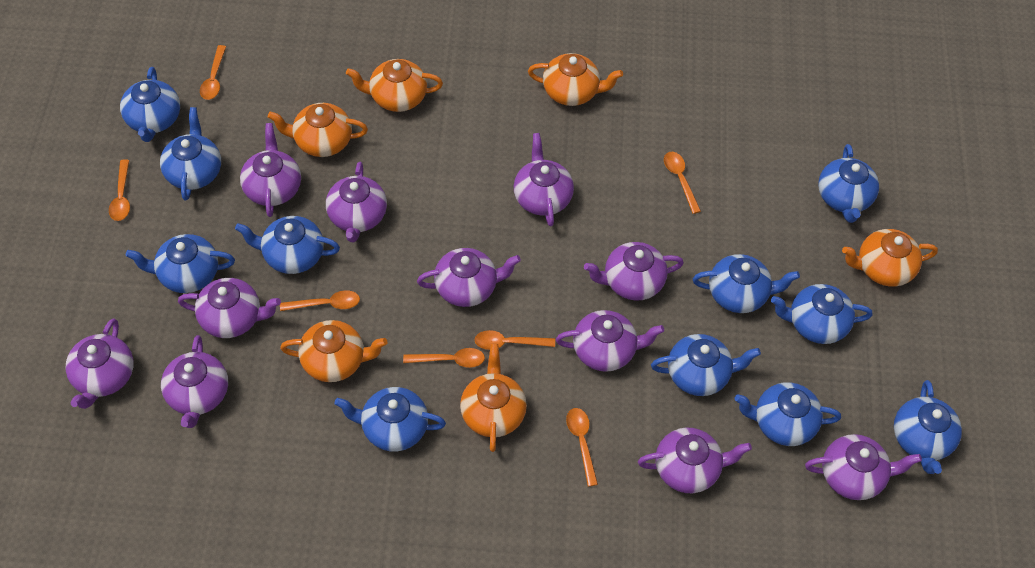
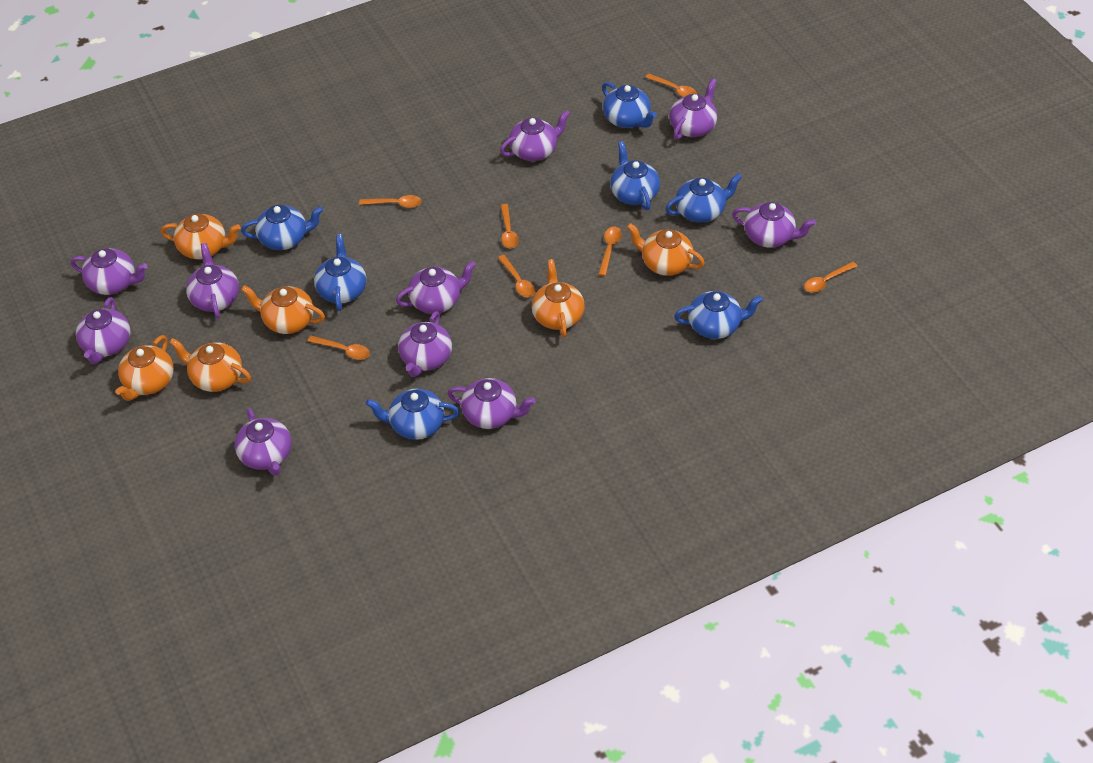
blue teapot: 11 -> 7
purple teapot: 11 -> 10

